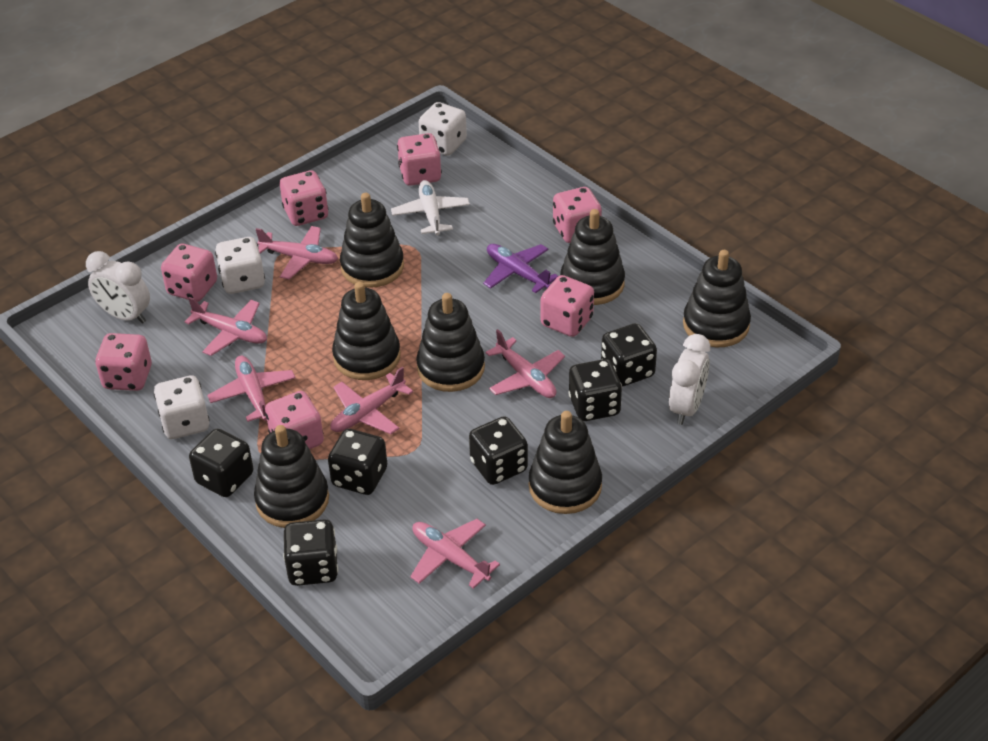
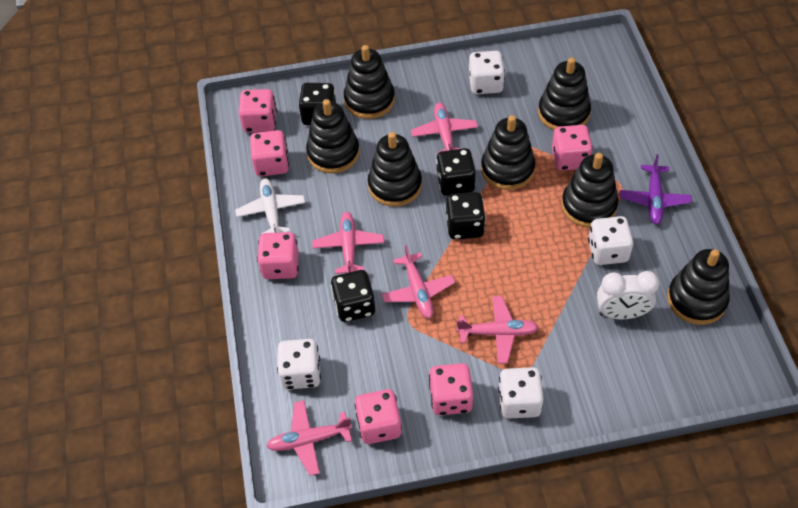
black dice: 6 -> 4
pink dice: 7 -> 6
pink plane: 6 -> 5
white clock: 2 -> 1
white dice: 3 -> 4

